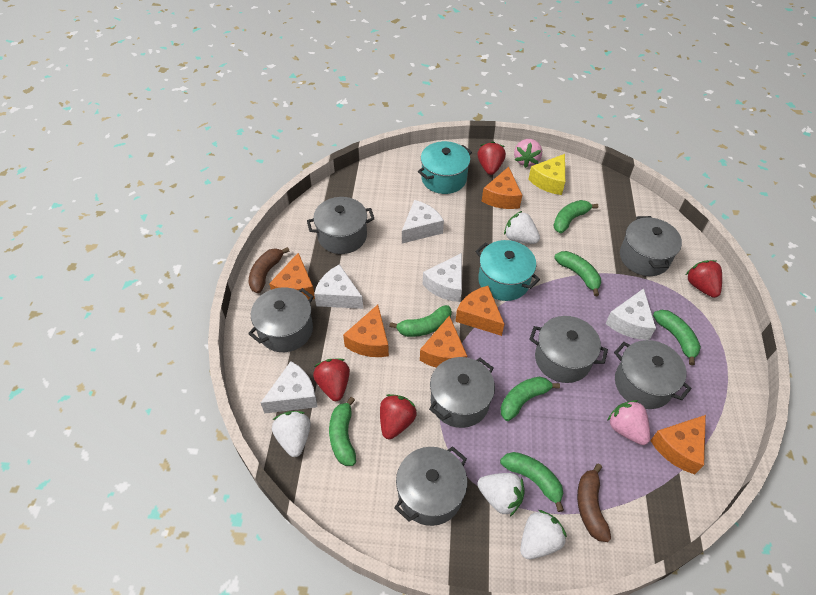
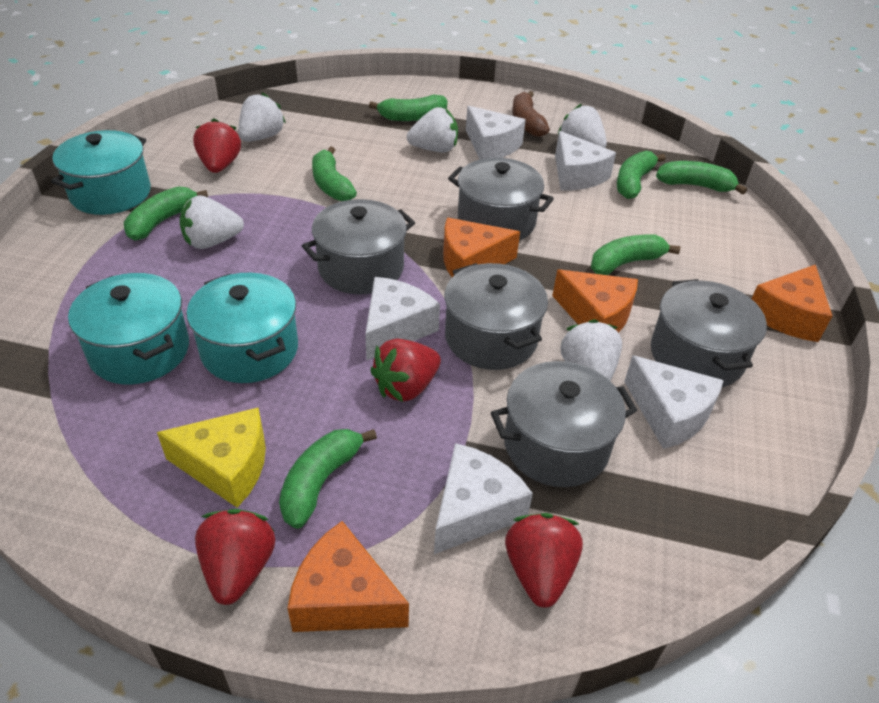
brown banana: 2 -> 1
grey pot: 7 -> 5
orange cheese: 6 -> 4
pink strawberry: 2 -> 0
turquoise pot: 2 -> 3
white strawberry: 4 -> 5

